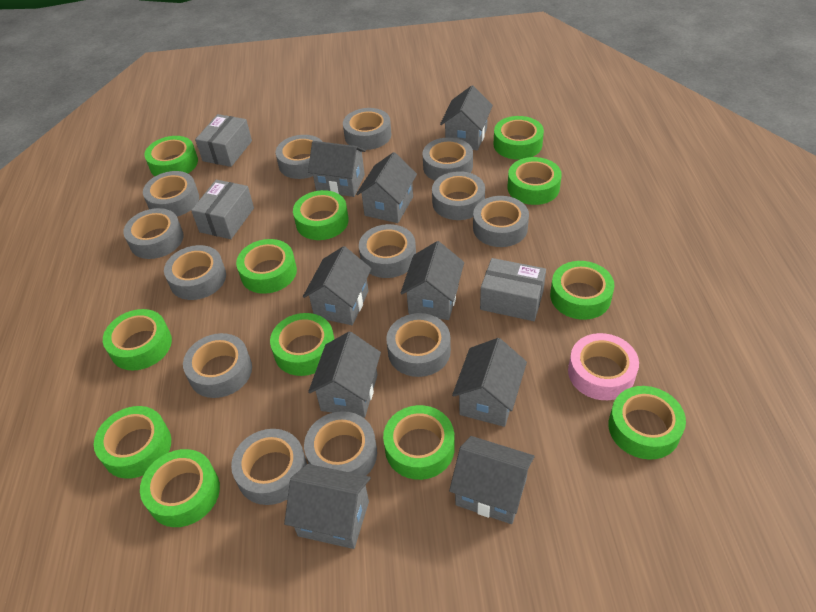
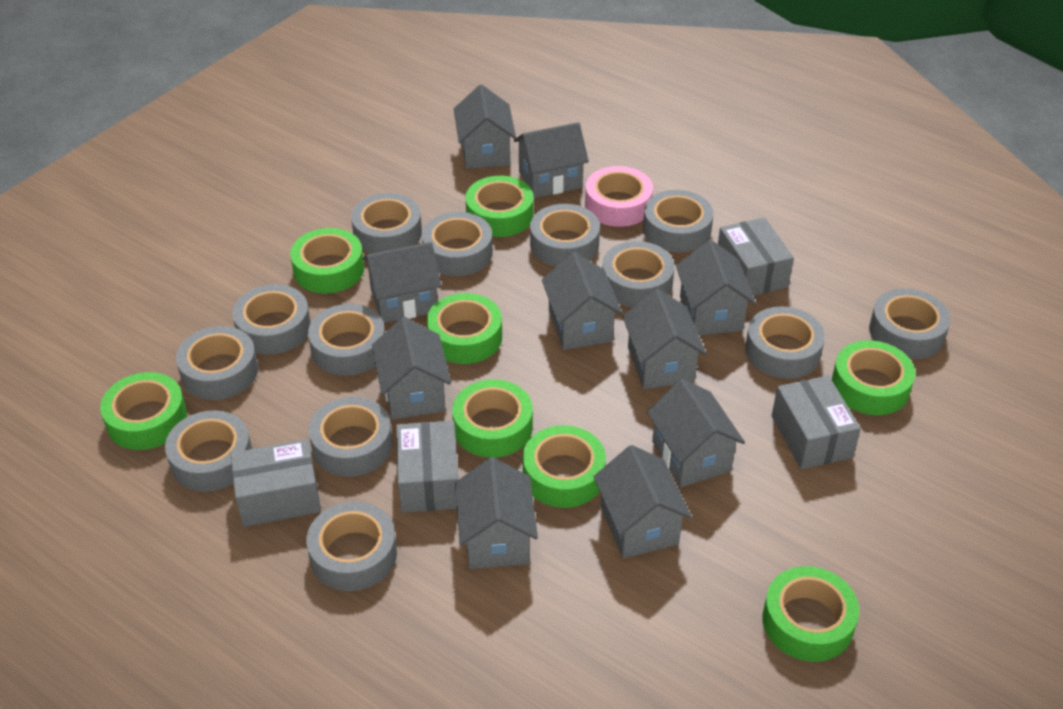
green tape: 12 -> 8
grey box: 3 -> 4
grey house: 9 -> 10

